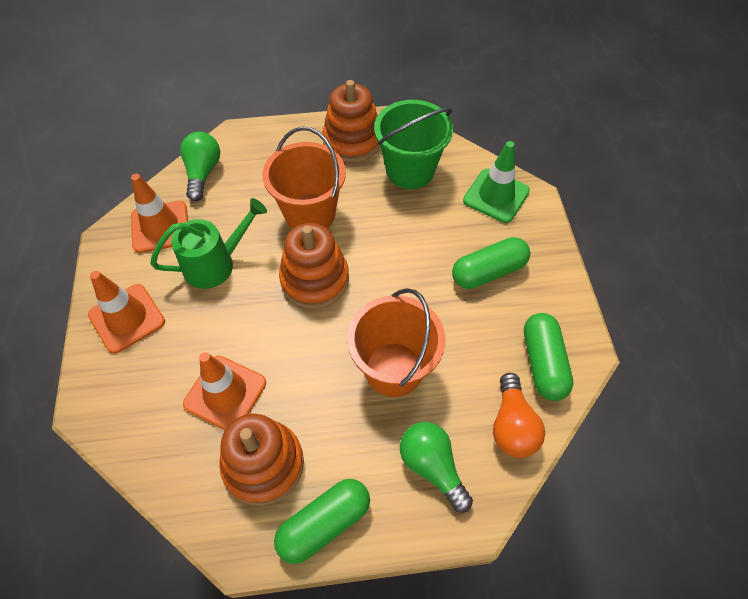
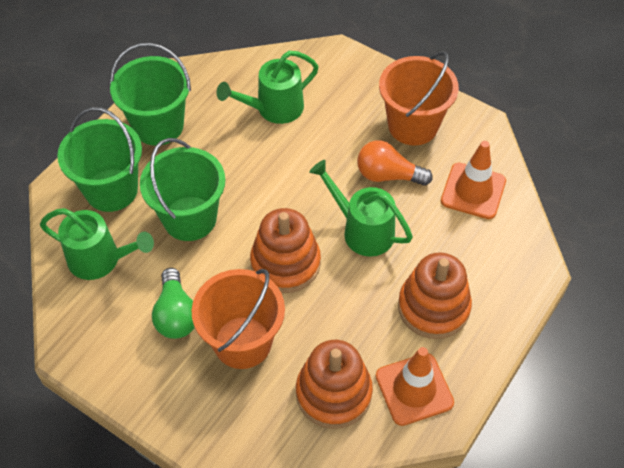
green bucket: 1 -> 3
green capsule: 3 -> 0
green light bulb: 2 -> 1
green traffic cone: 1 -> 0
green watering can: 1 -> 3
orange traffic cone: 3 -> 2

